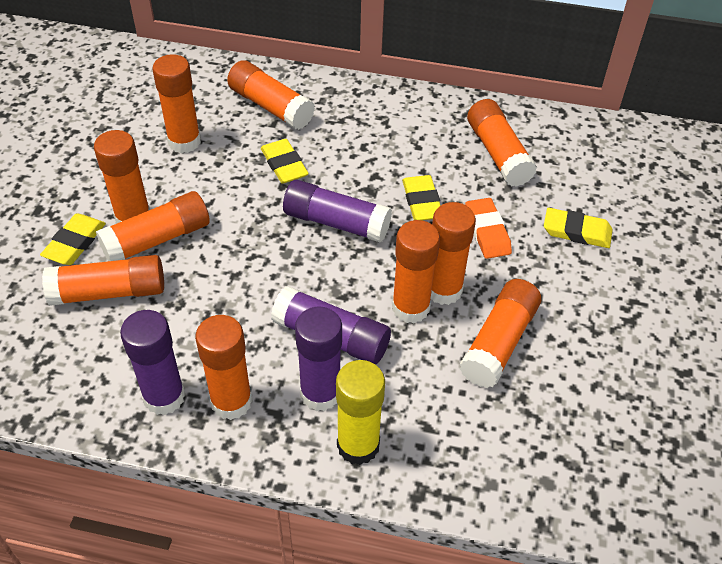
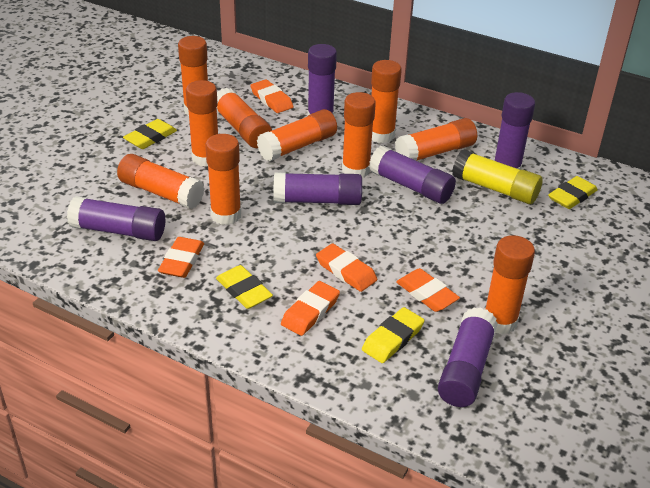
orange eraser: 1 -> 5
purple glue stick: 4 -> 6

